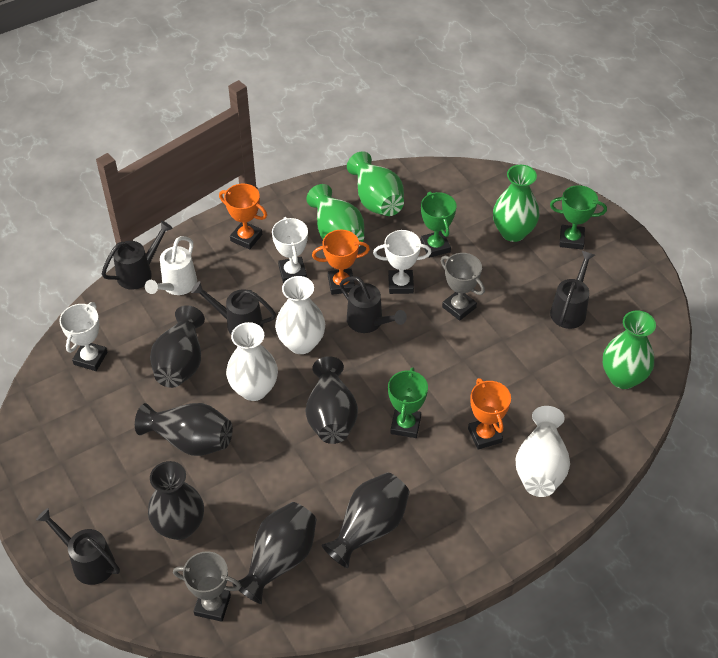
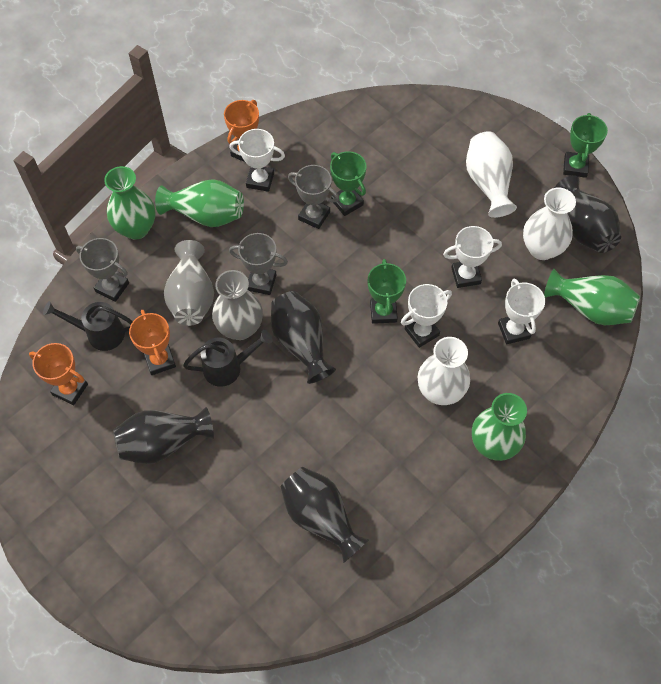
black vase: 6 -> 4
black watering can: 5 -> 2
grey trophy: 2 -> 3
grey vase: 0 -> 2
white trophy: 3 -> 4
white watering can: 1 -> 0

